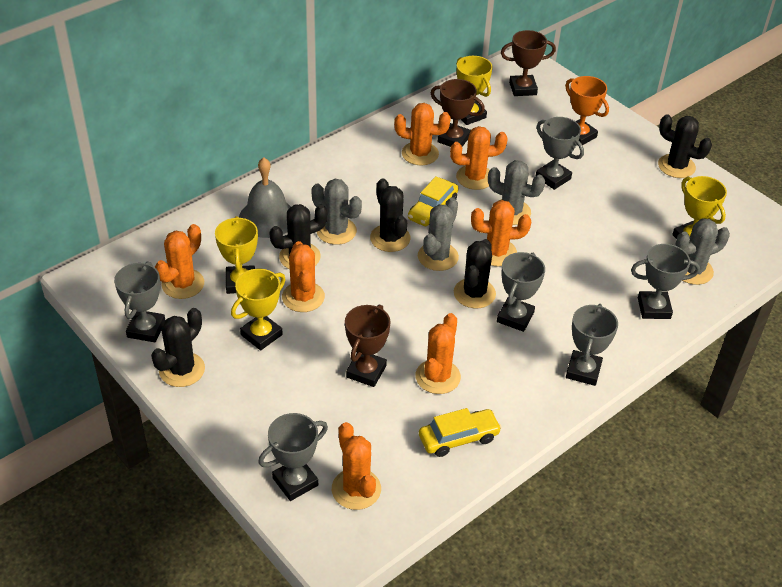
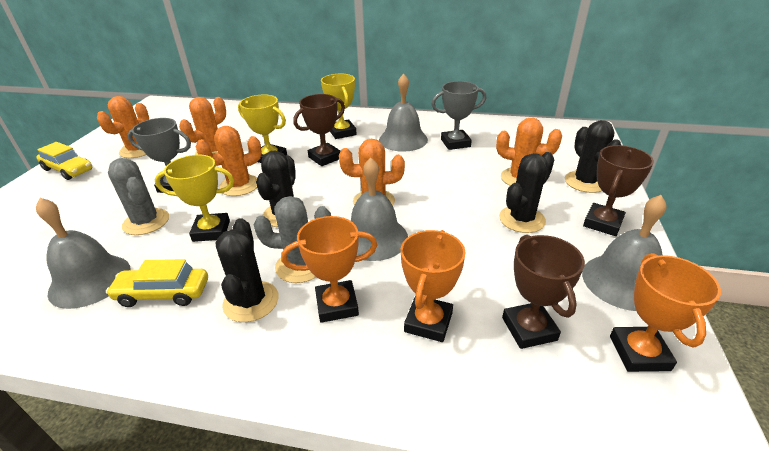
black cactus: 5 -> 4
grey bell: 1 -> 4
grey cactus: 4 -> 2
grey trophy: 6 -> 2
orange cactus: 7 -> 5
orange trophy: 1 -> 3
yellow trophy: 4 -> 3

